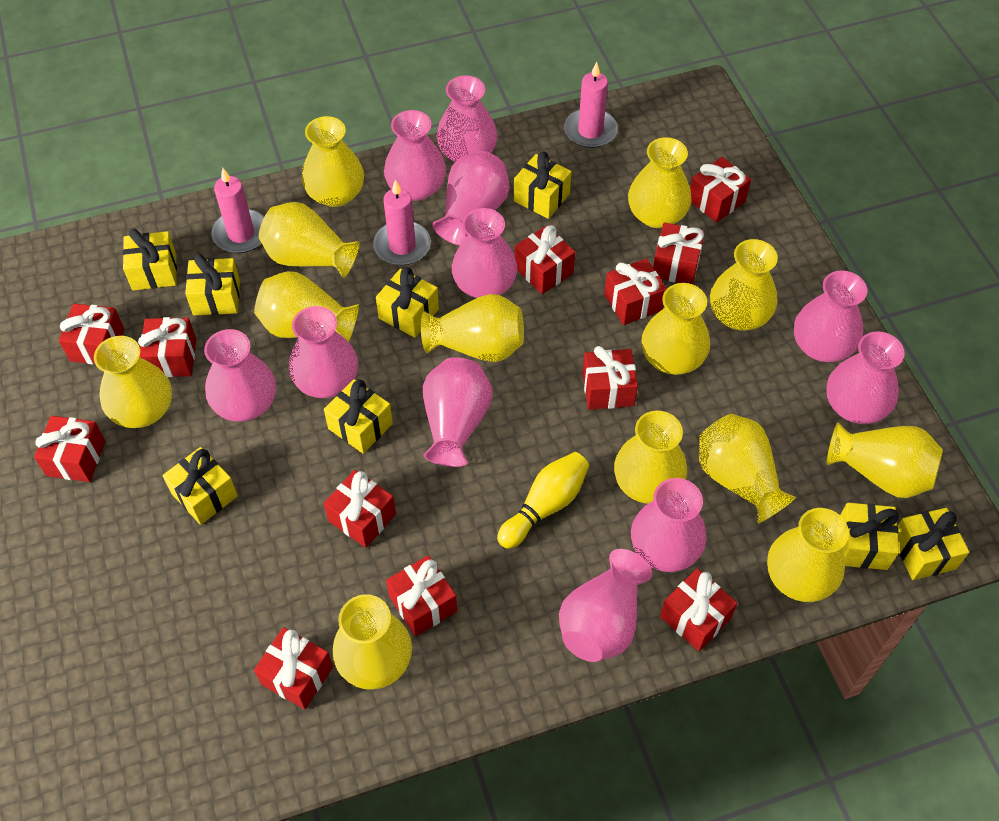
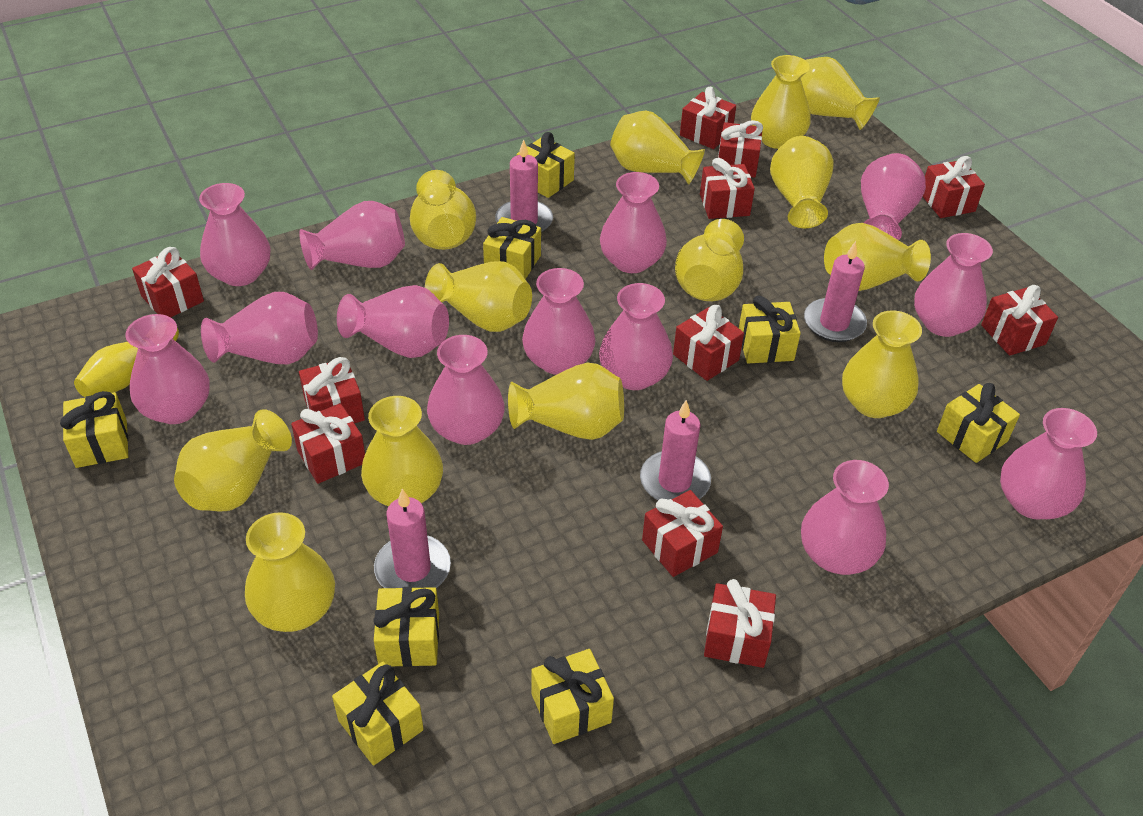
pink candle: 3 -> 4
pink vase: 11 -> 13
red gift: 12 -> 11

